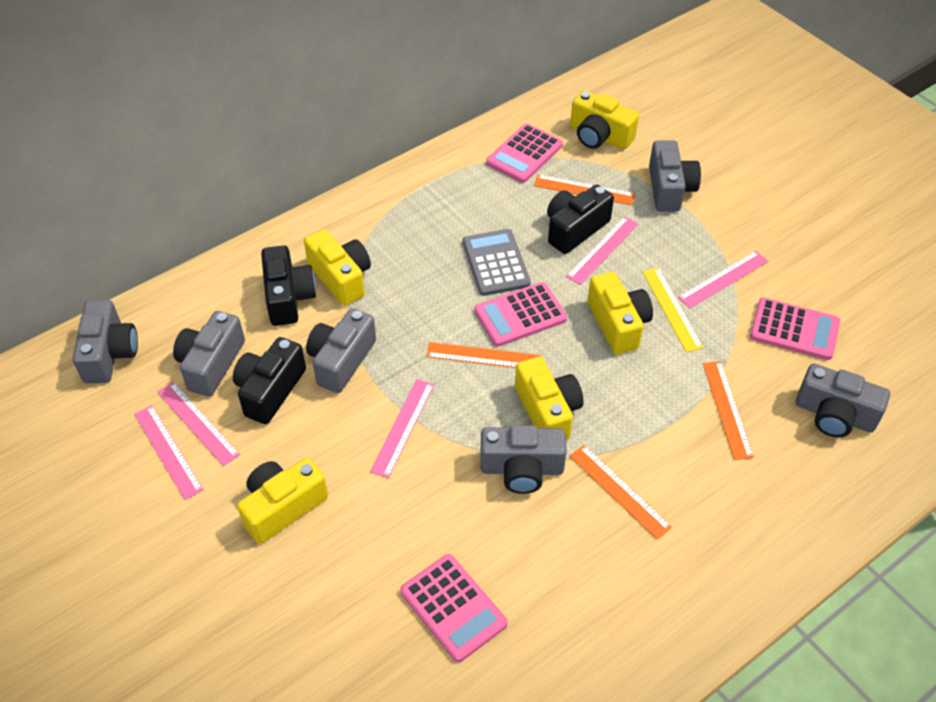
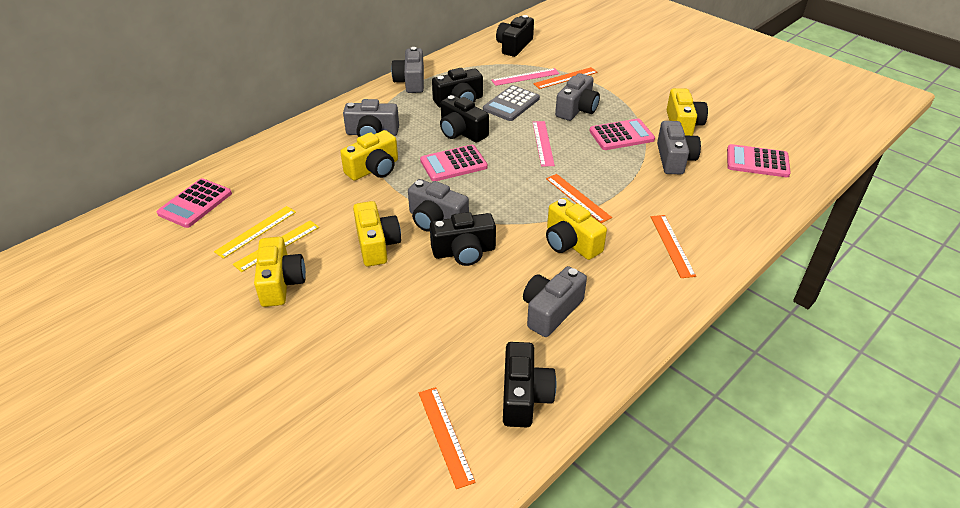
black camera: 3 -> 5
pink ruler: 5 -> 2
yellow ruler: 1 -> 2

